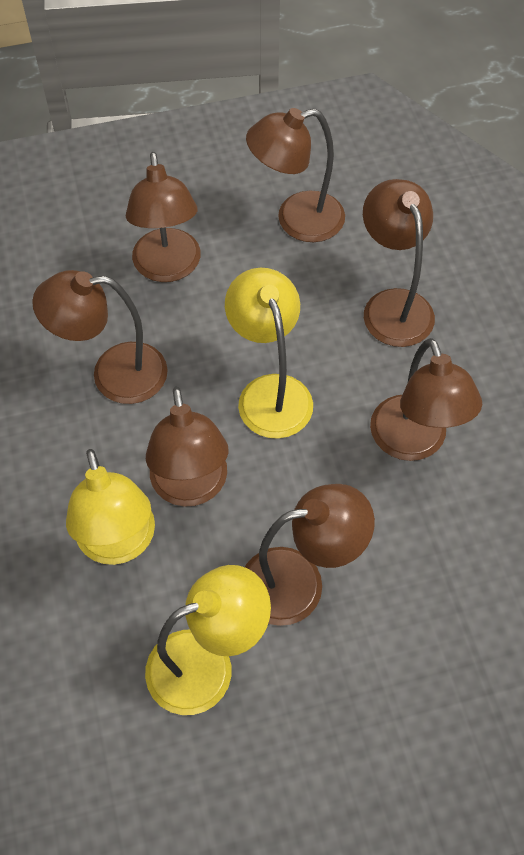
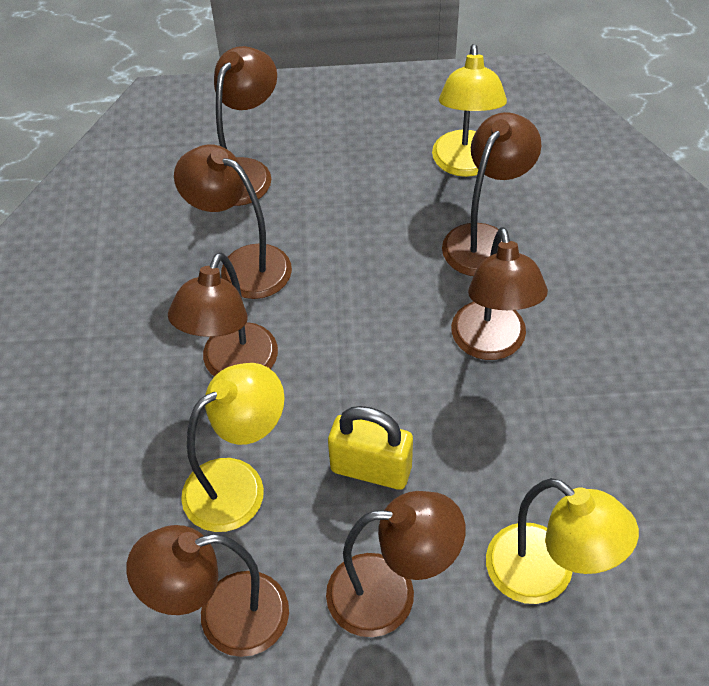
yellow padlock: 0 -> 1

